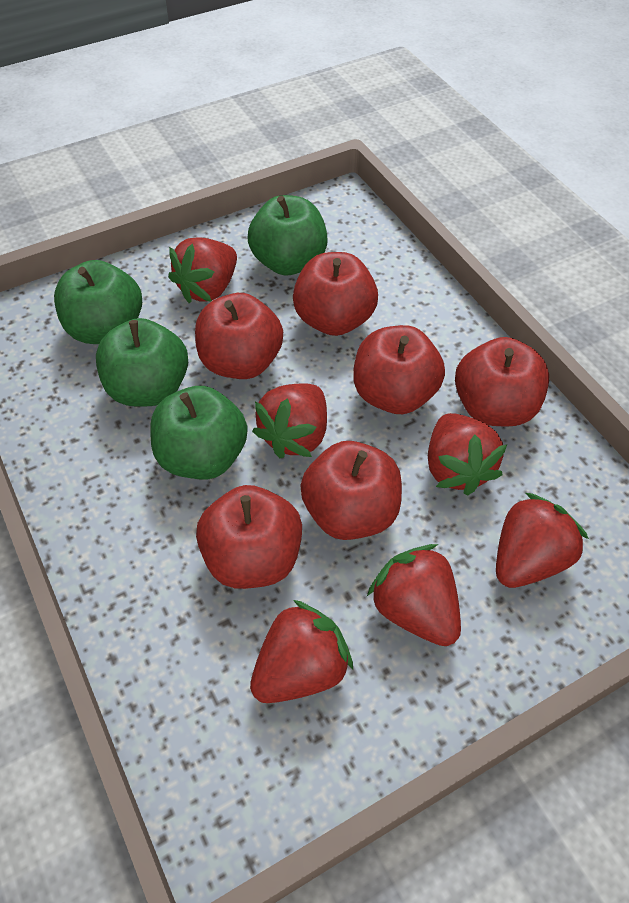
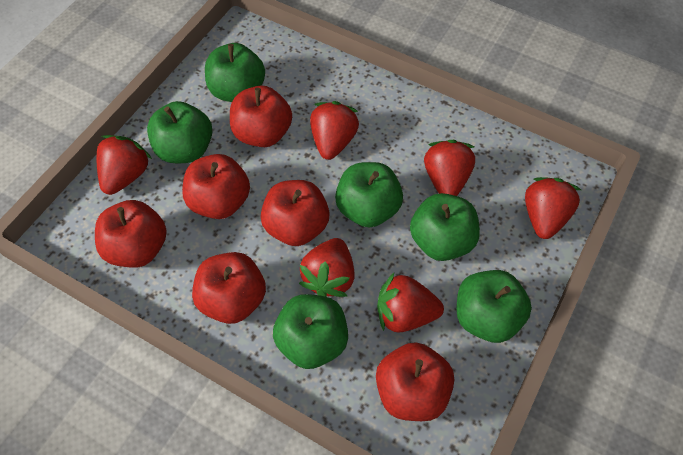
green apple: 4 -> 6

